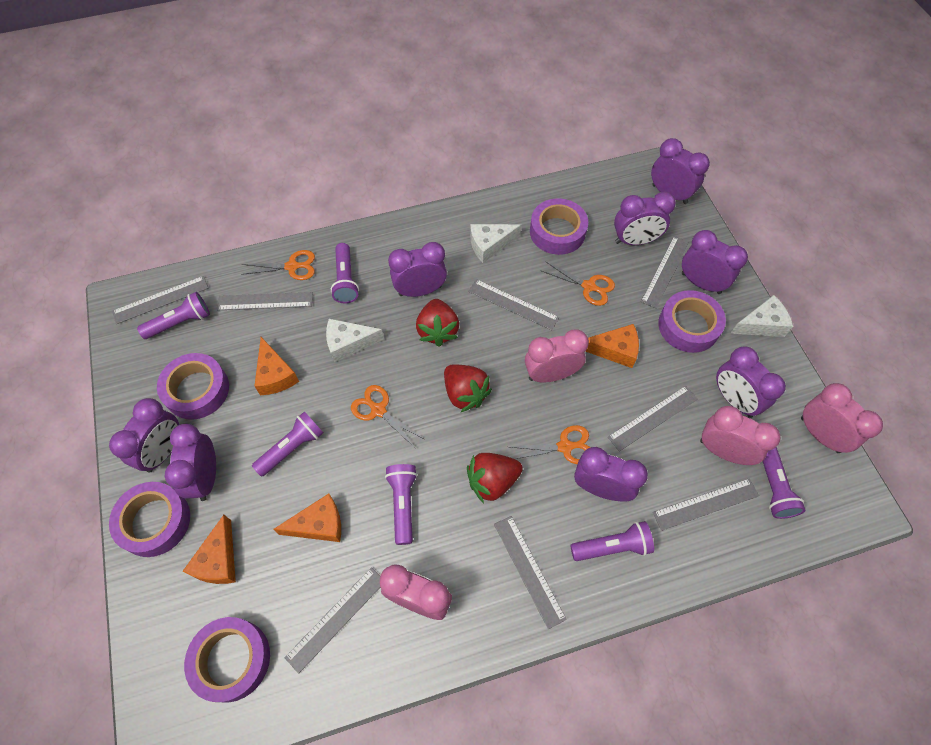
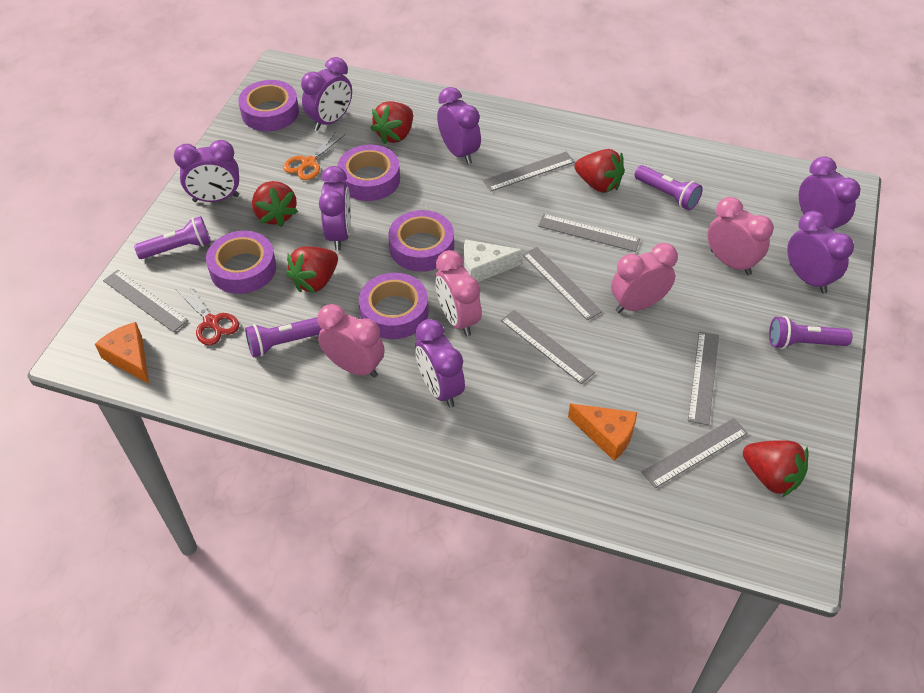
grey ruler: 8 -> 7
orange cheese: 4 -> 2
orange scissors: 4 -> 1
purple clock: 8 -> 7
purple flashlight: 6 -> 4
red scissors: 0 -> 1
red strawberry: 3 -> 5
white cheese: 3 -> 1

